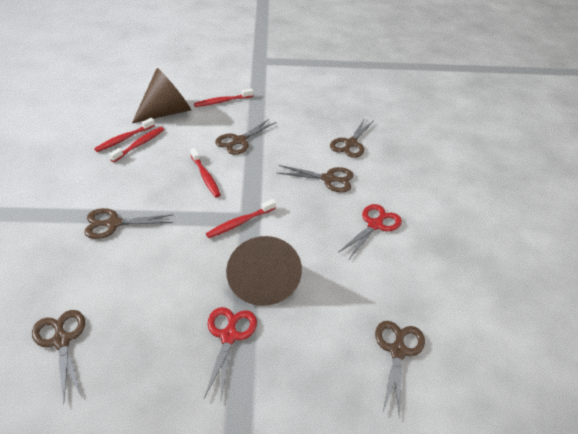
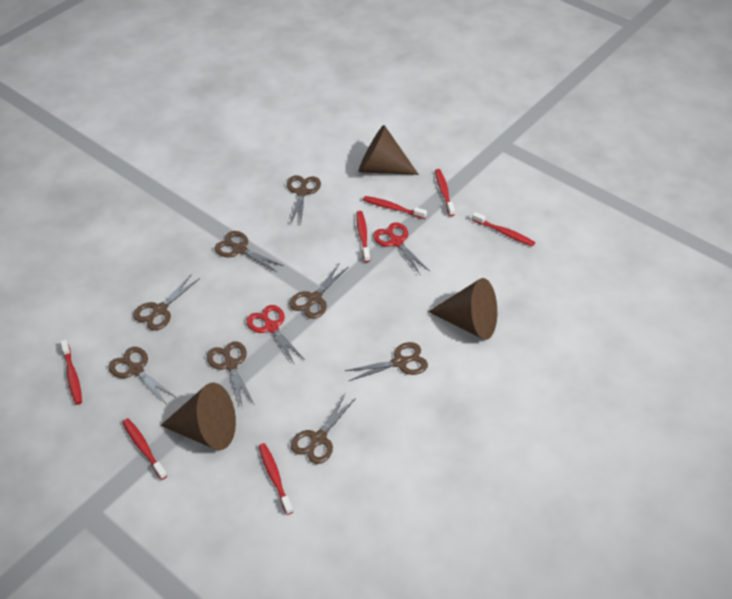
brown cone: 2 -> 3
brown scissors: 6 -> 8
red toothbrush: 5 -> 7

